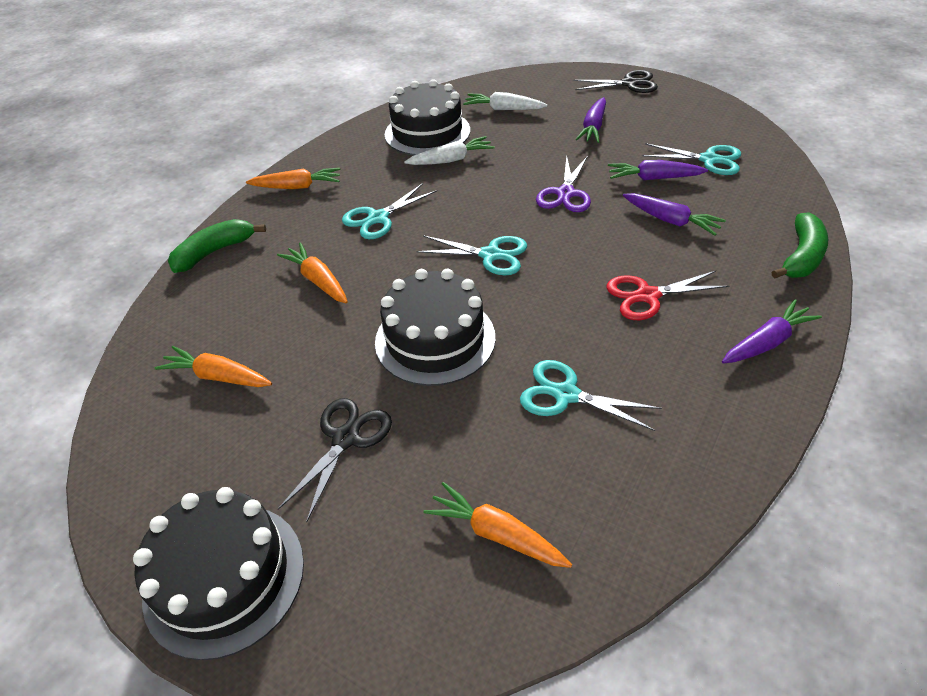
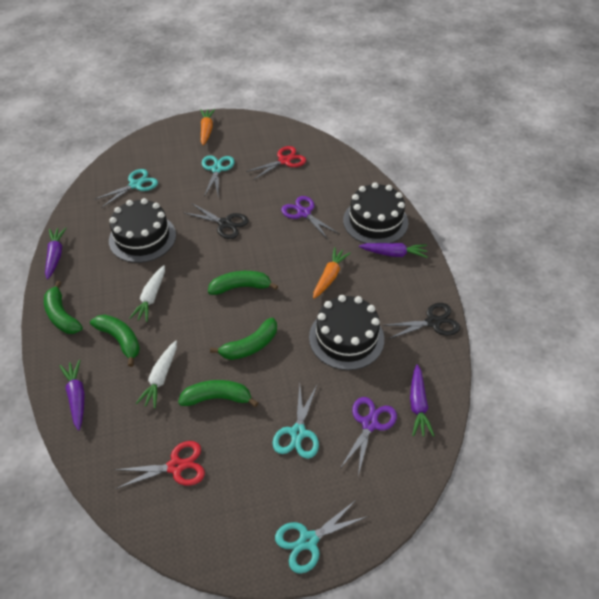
green banana: 2 -> 5
orange carrot: 4 -> 2
purple scissors: 1 -> 2
red scissors: 1 -> 2

